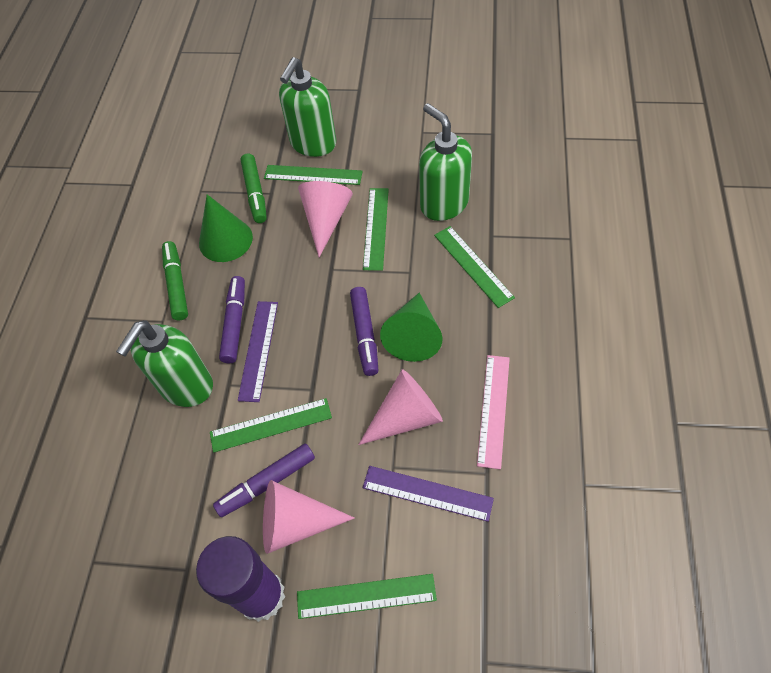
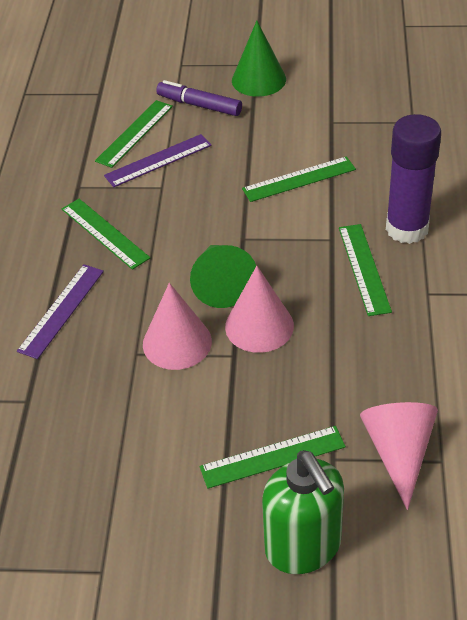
green marker: 2 -> 0
green soap dispenser: 3 -> 1
pink ruler: 1 -> 0
purple marker: 3 -> 1

